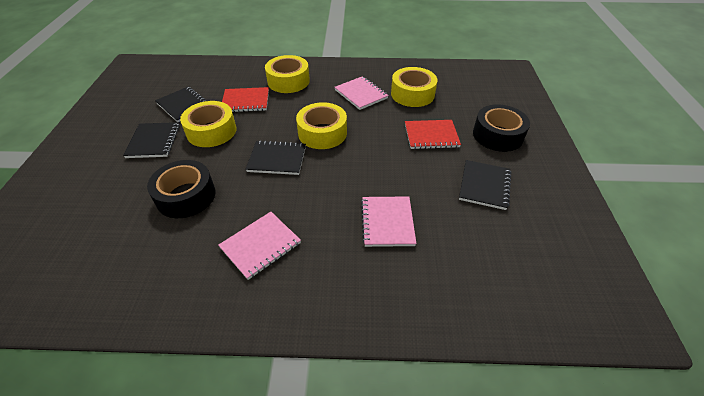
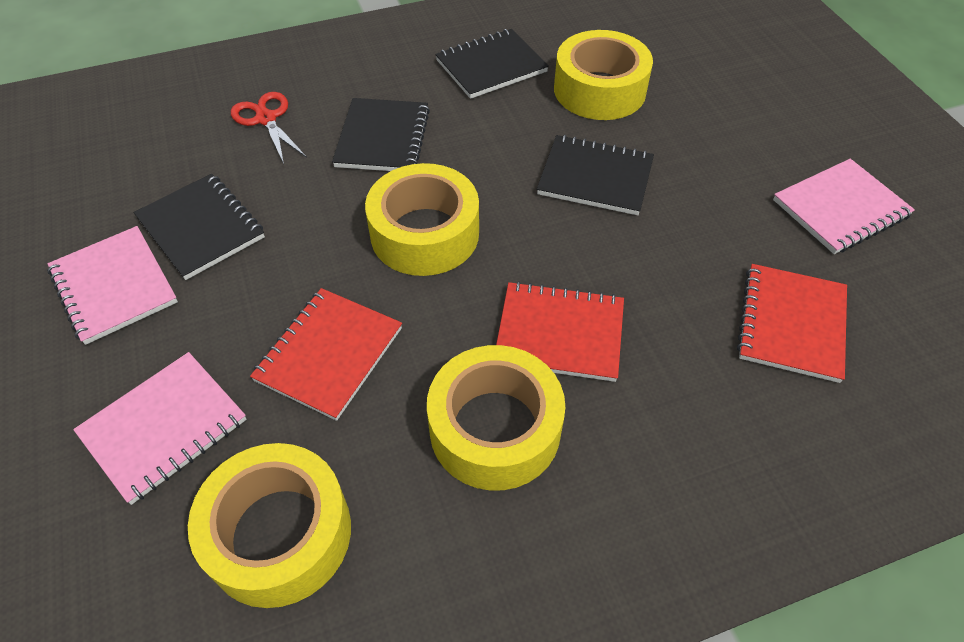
black tape: 2 -> 0
red notebook: 2 -> 3
red scissors: 0 -> 1

